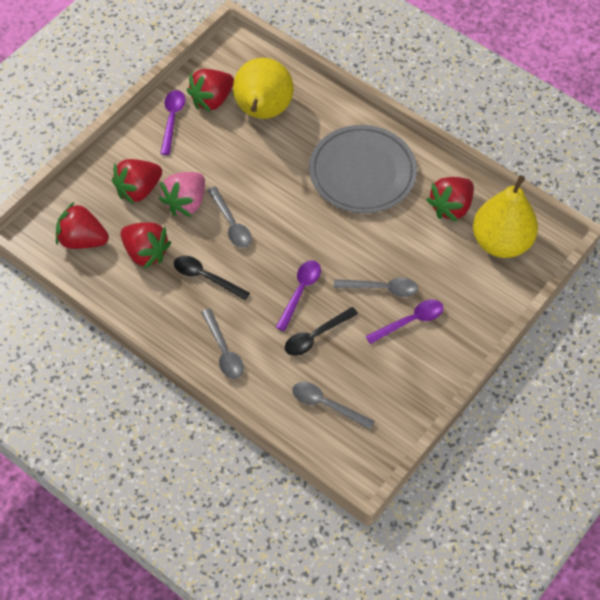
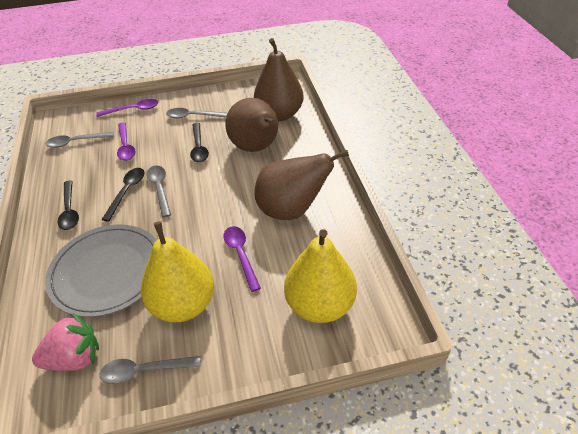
black spoon: 2 -> 3
brown pear: 0 -> 3
red strawberry: 5 -> 0

